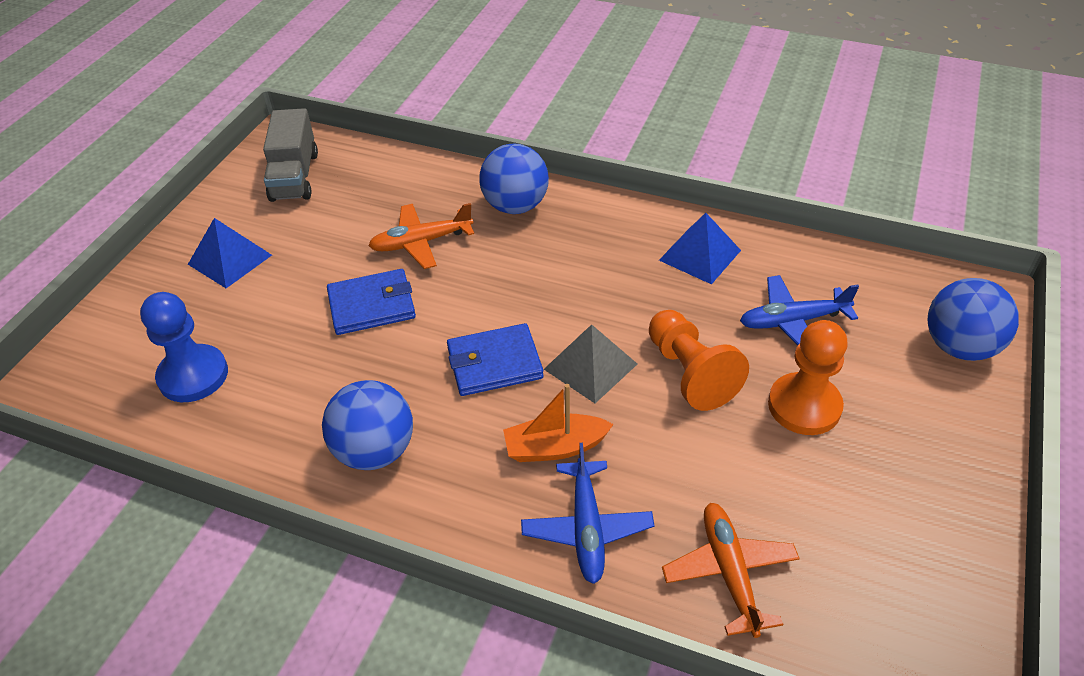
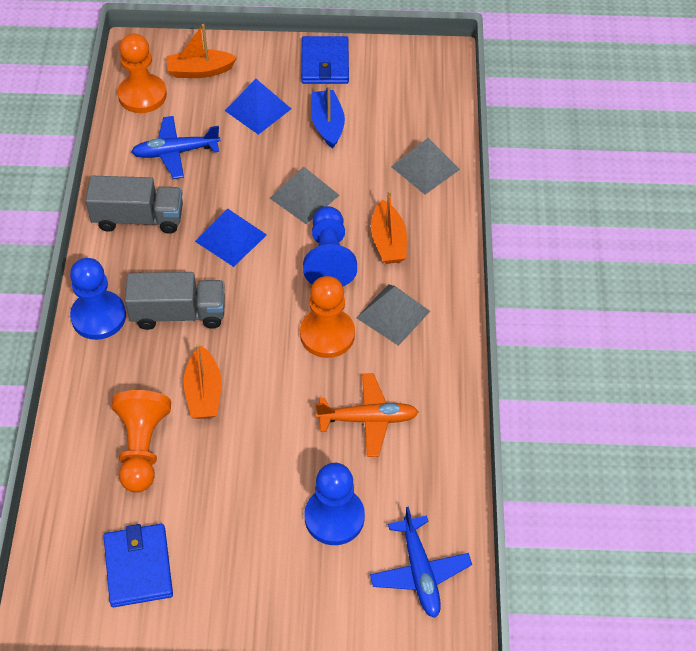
blue ball: 3 -> 0
blue boat: 0 -> 1
blue pawn: 1 -> 3
grey pyramid: 1 -> 3
grey truck: 1 -> 2
orange boat: 1 -> 3
orange pawn: 2 -> 3
orange plane: 2 -> 1

